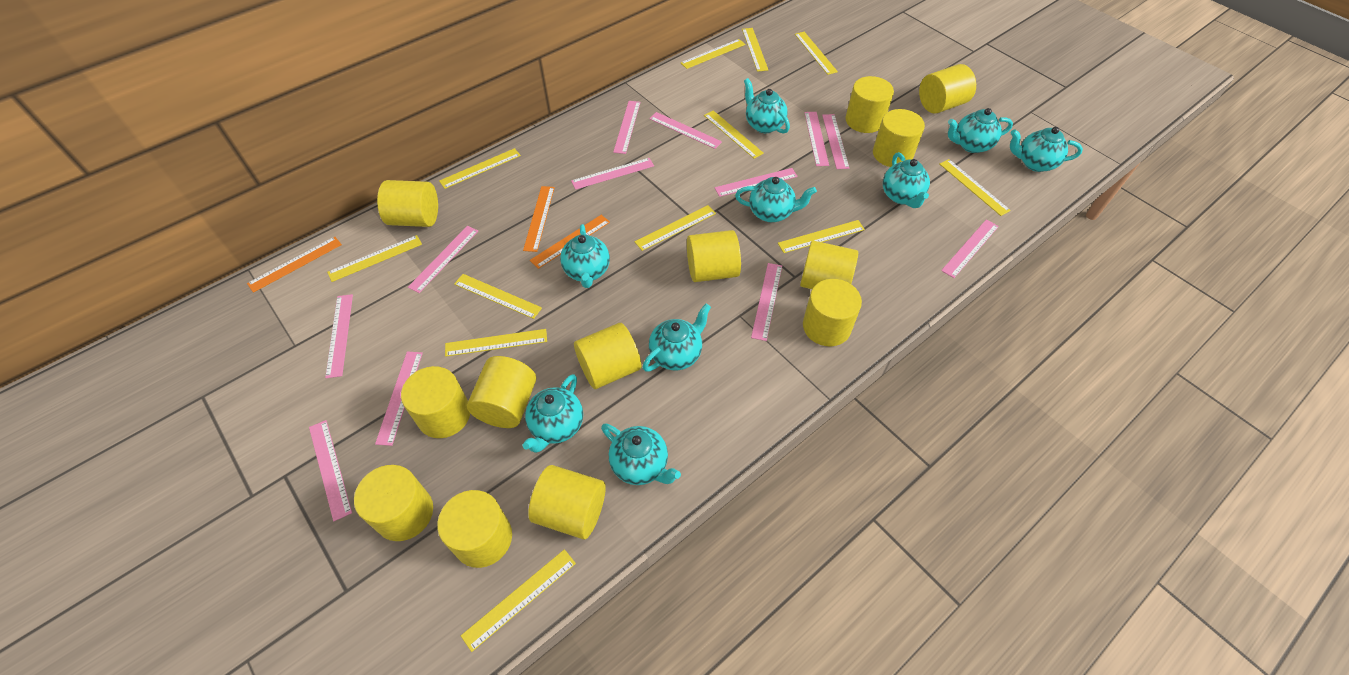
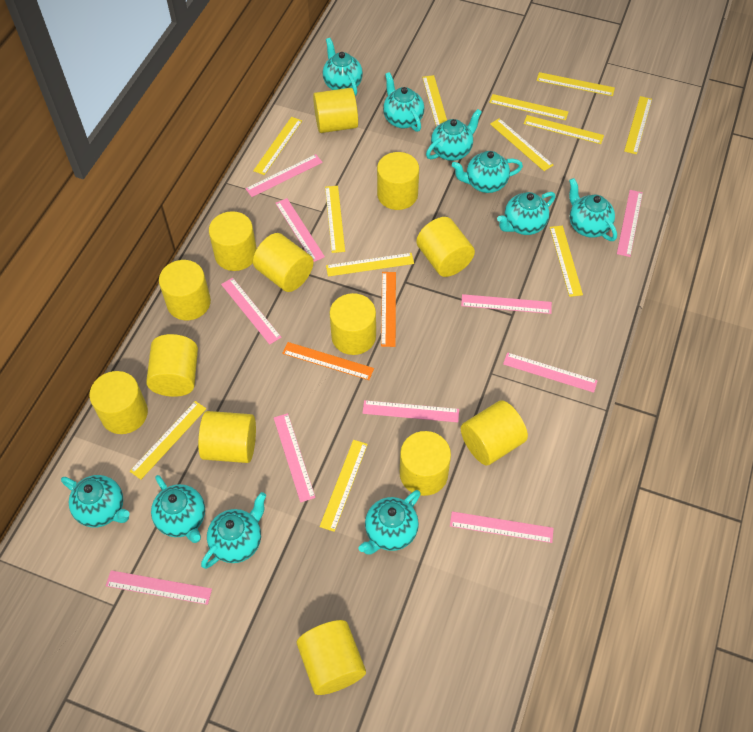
orange ruler: 3 -> 2
pink ruler: 12 -> 10
turquoise teapot: 9 -> 10

